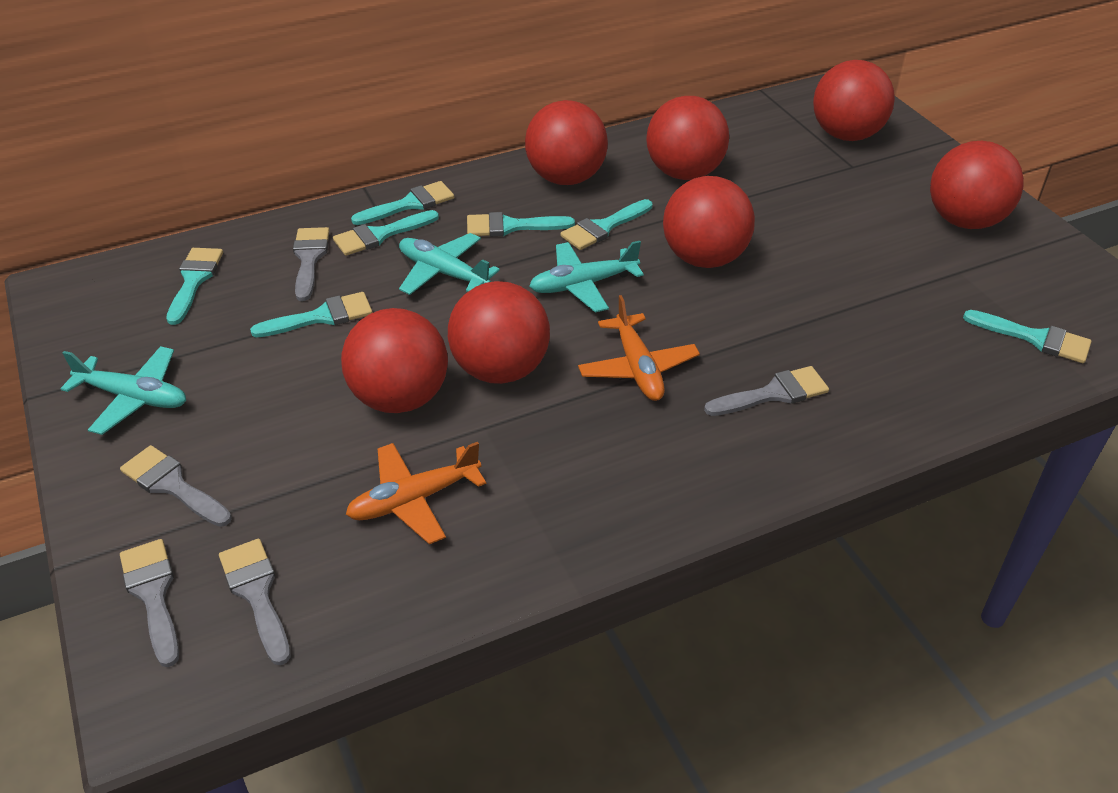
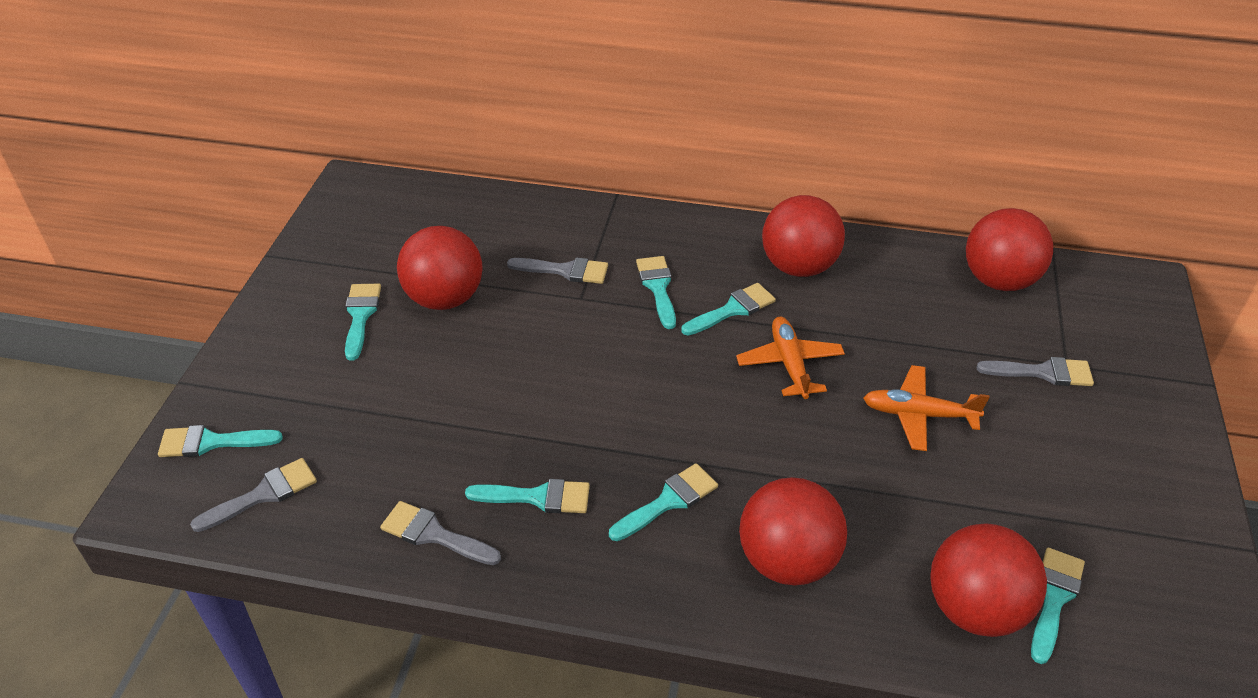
grey brush: 5 -> 4
red ball: 7 -> 5
turquoise plane: 3 -> 0

